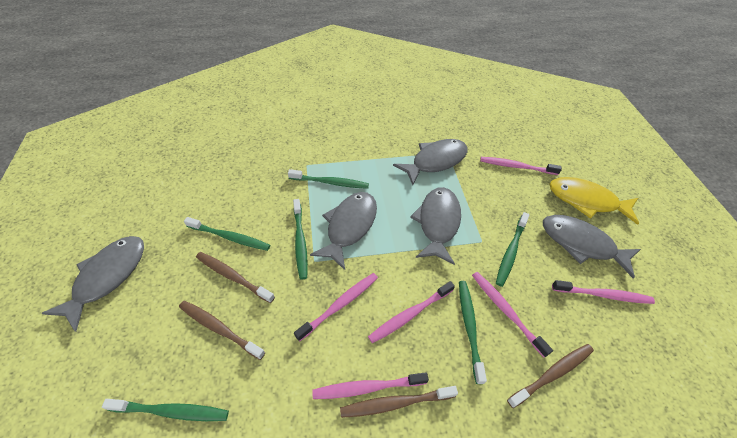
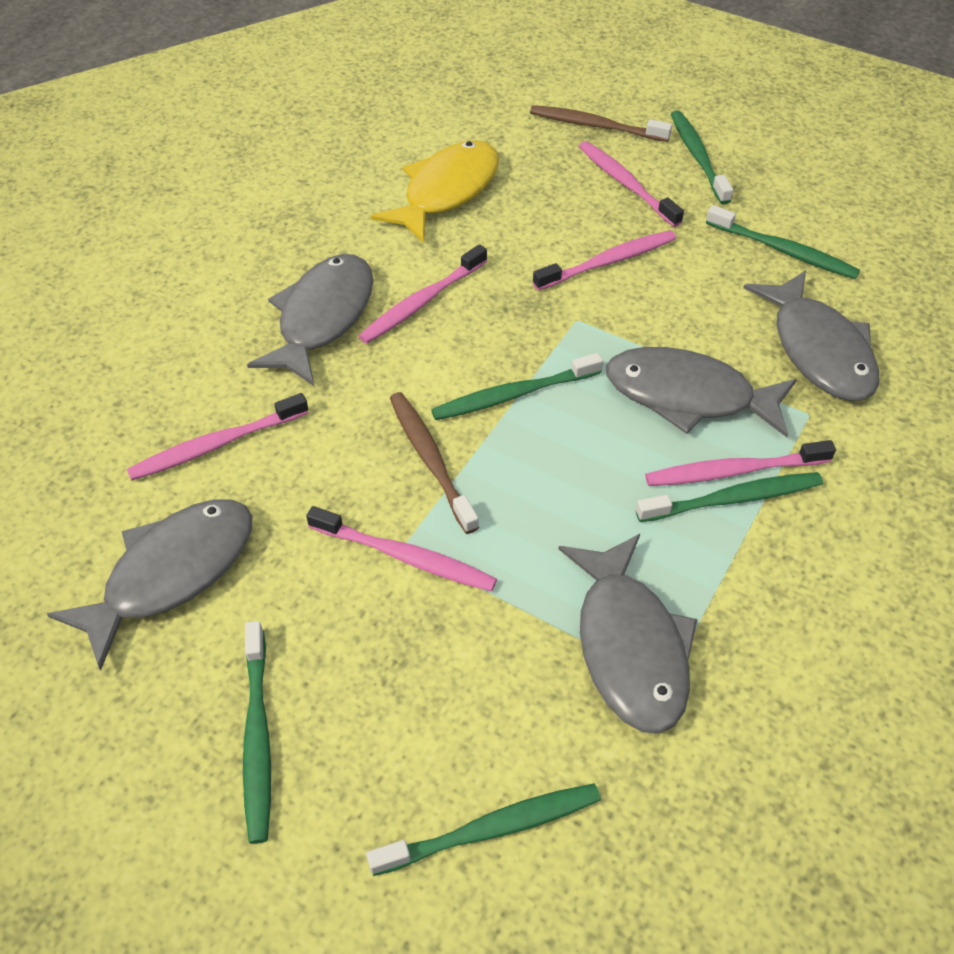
brown toothbrush: 4 -> 2

